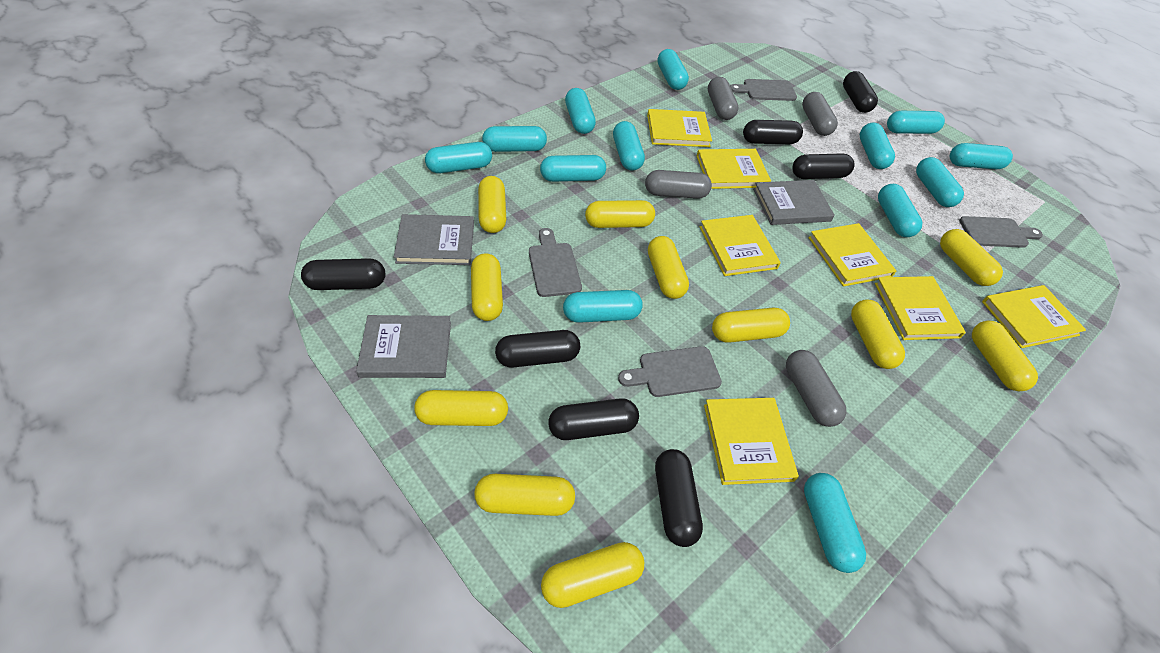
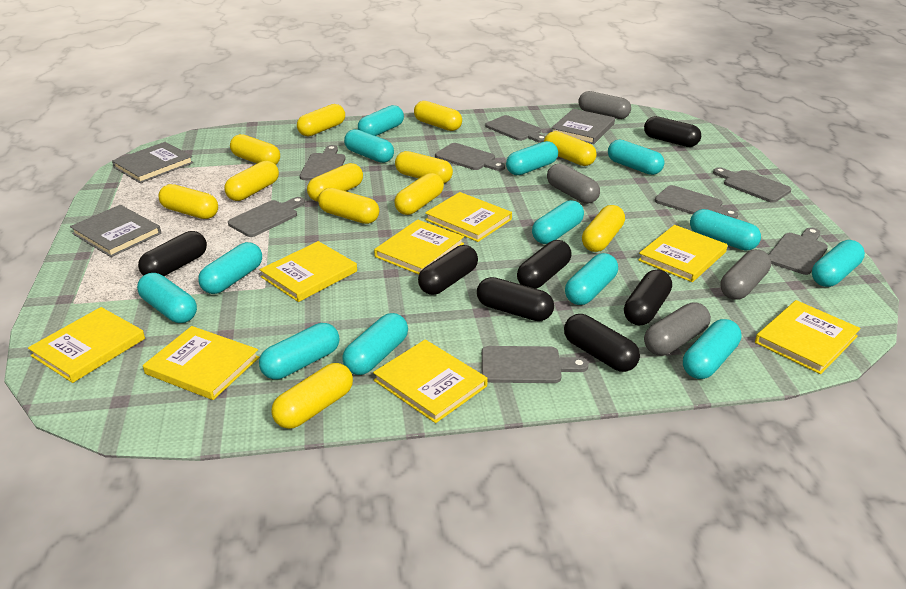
grey cutting board: 4 -> 8
yellow book: 7 -> 8
yellow capsule: 11 -> 12

